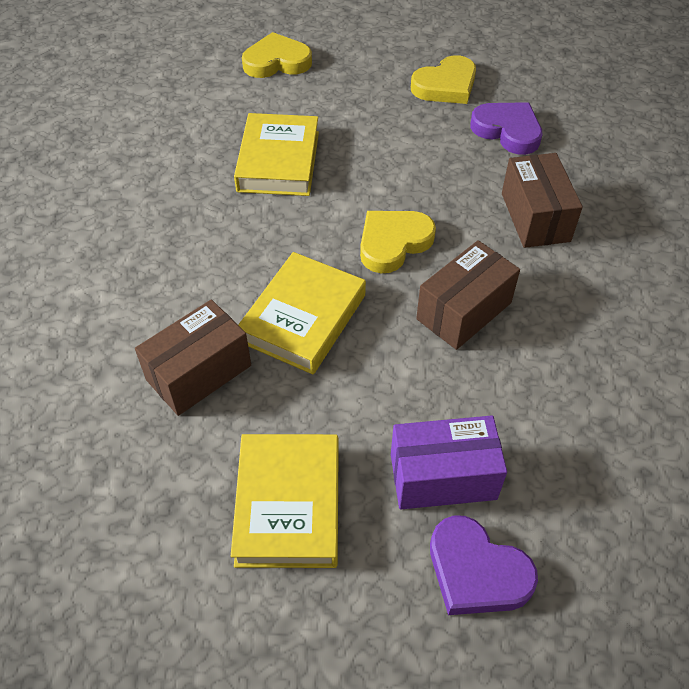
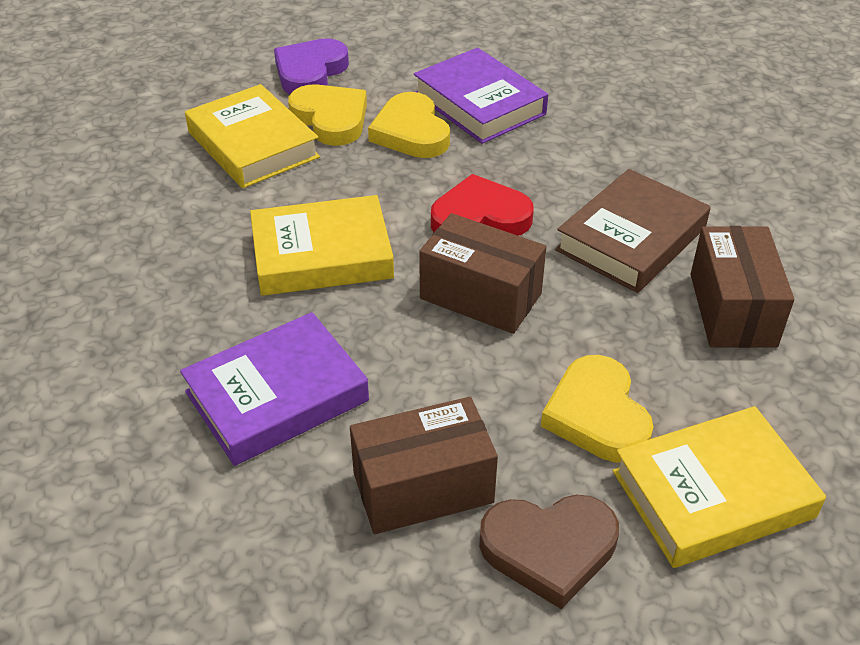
brown book: 0 -> 1
brown heart: 0 -> 1
purple book: 0 -> 2
purple box: 1 -> 0
purple heart: 2 -> 1
red heart: 0 -> 1

